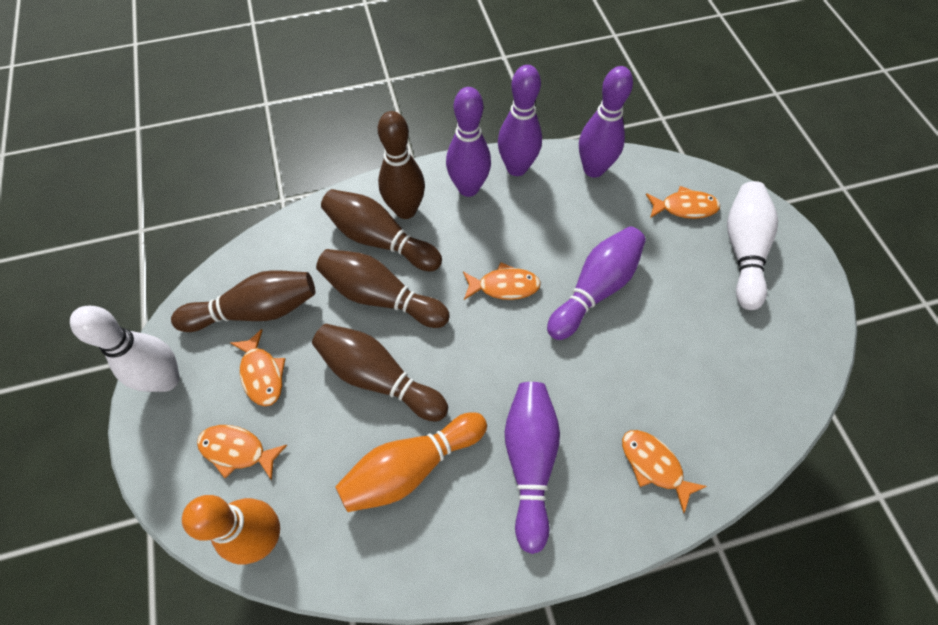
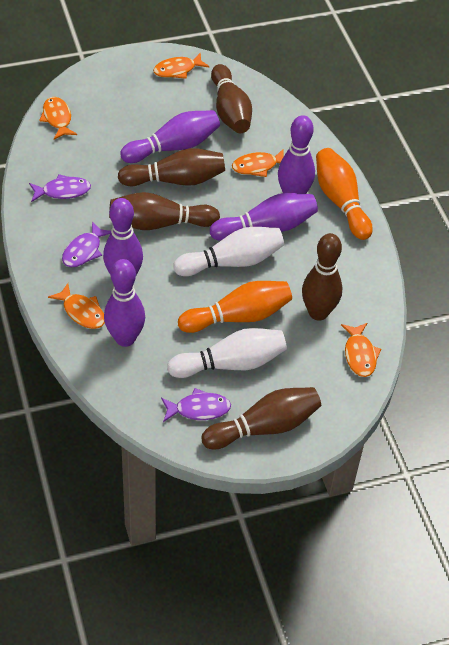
purple fish: 0 -> 3

